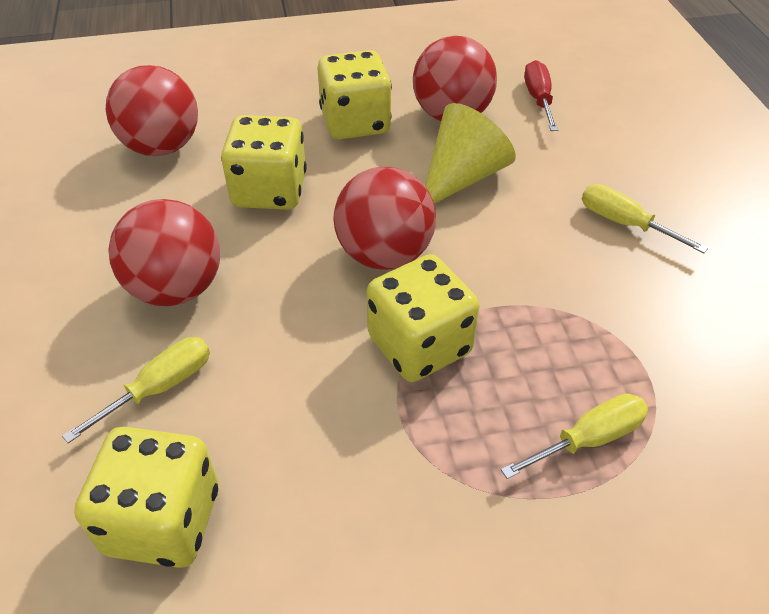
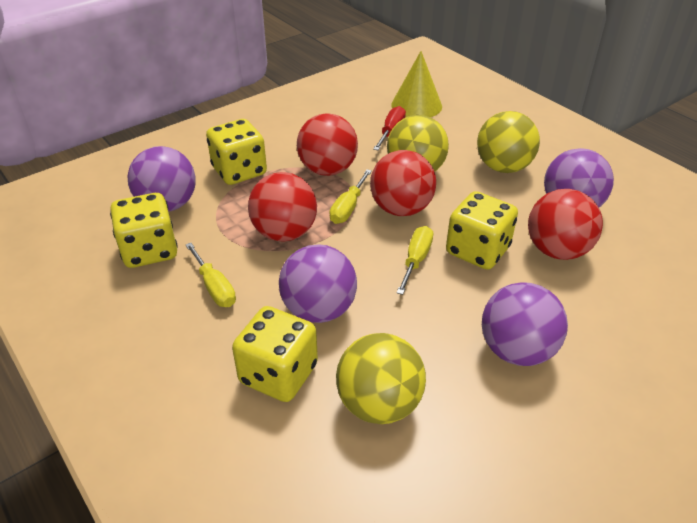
purple ball: 0 -> 4
yellow ball: 0 -> 3

